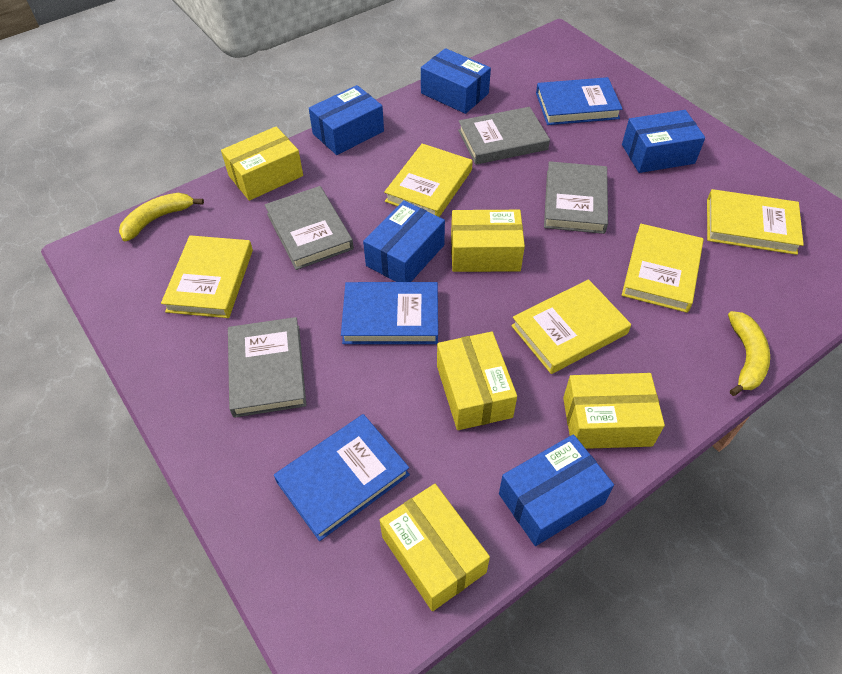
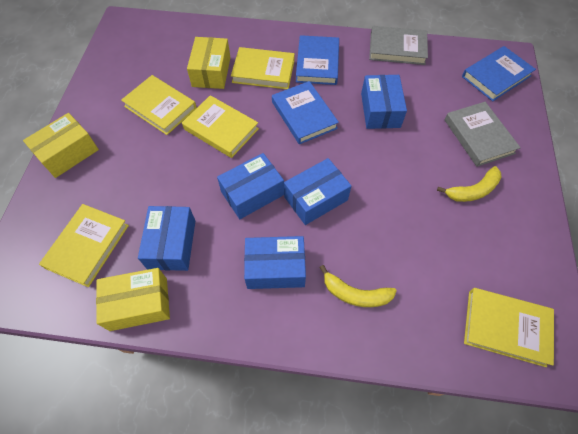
grey book: 4 -> 2
yellow box: 5 -> 3

